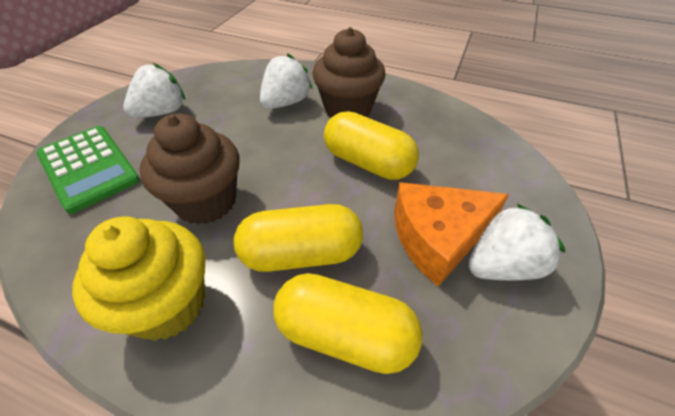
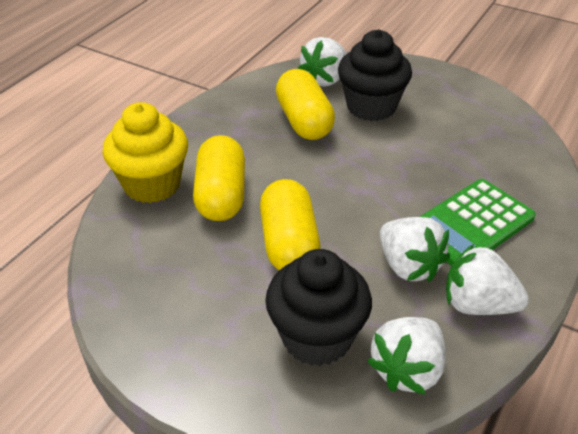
black cupcake: 0 -> 2
brown cupcake: 2 -> 0
orange cheese: 1 -> 0
white strawberry: 3 -> 4

